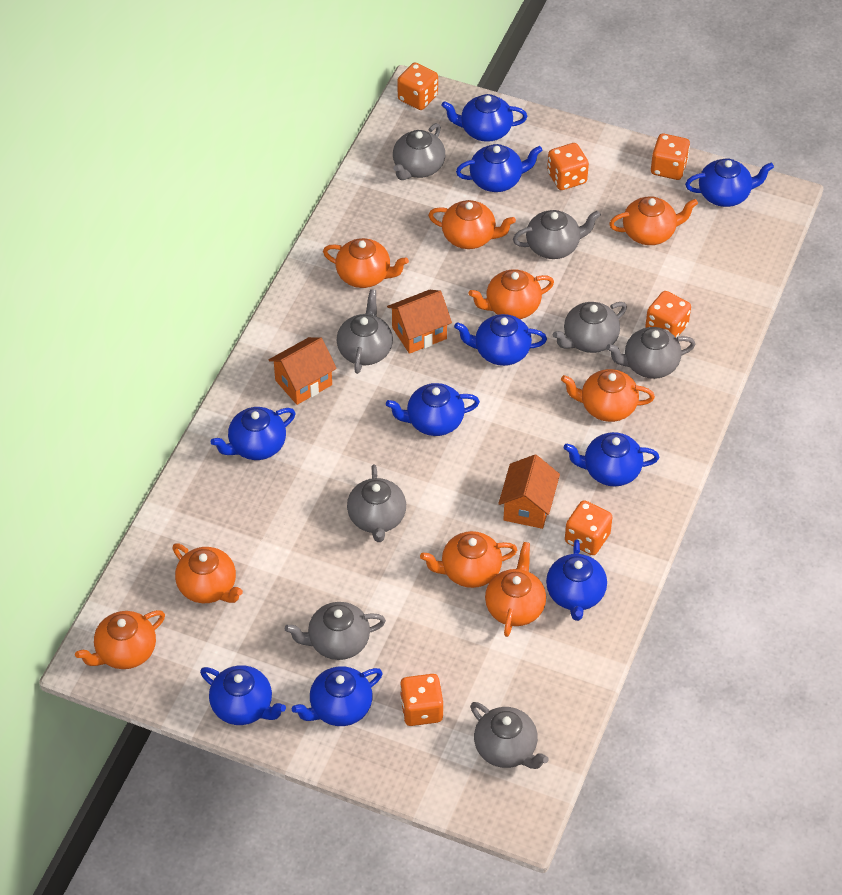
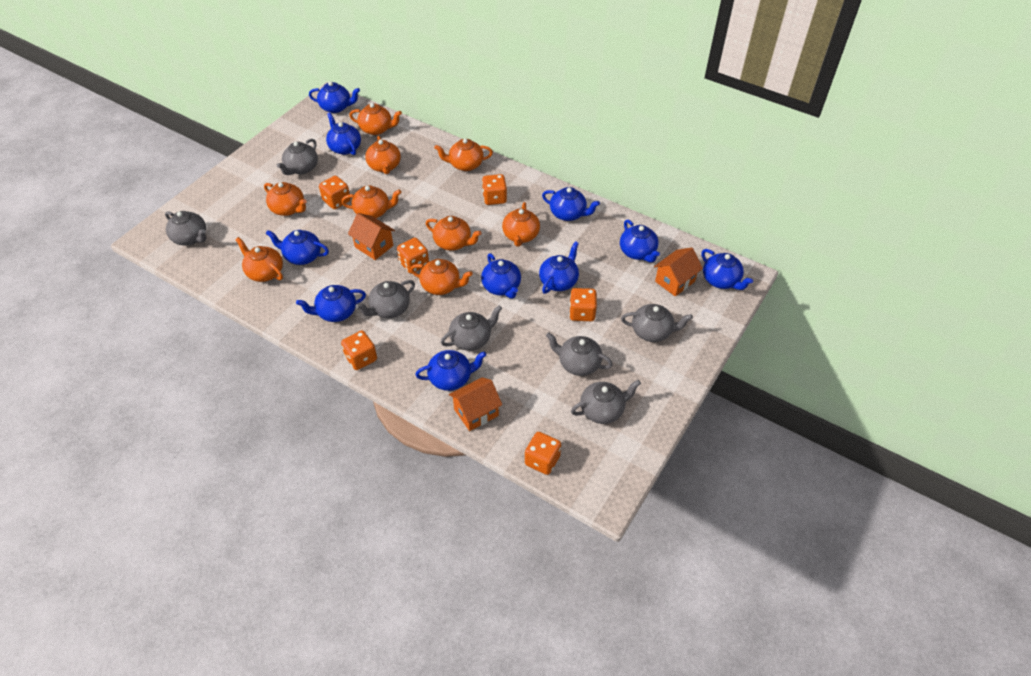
grey teapot: 8 -> 7

